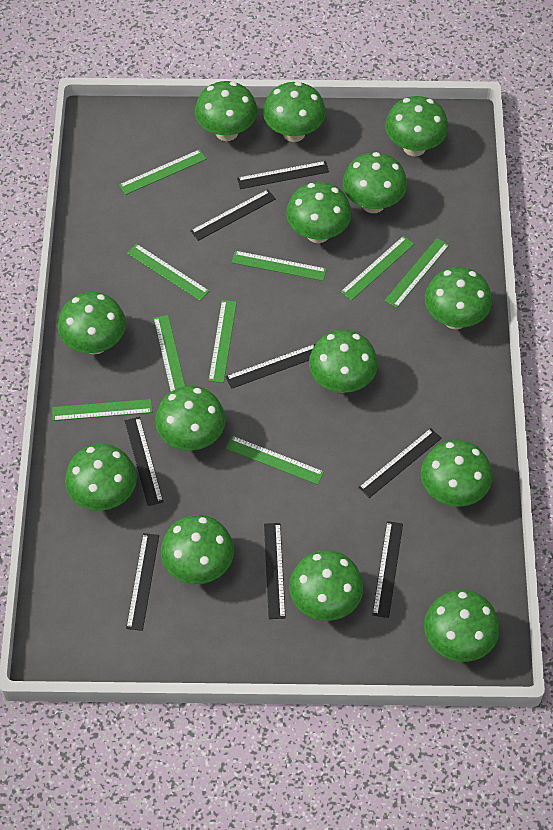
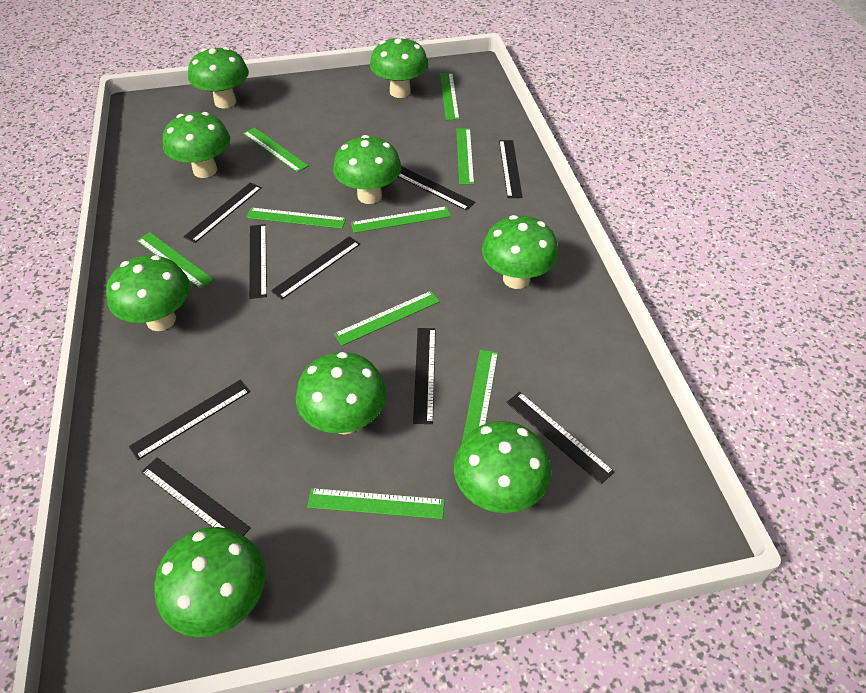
black ruler: 8 -> 9
green mushroom: 14 -> 9

